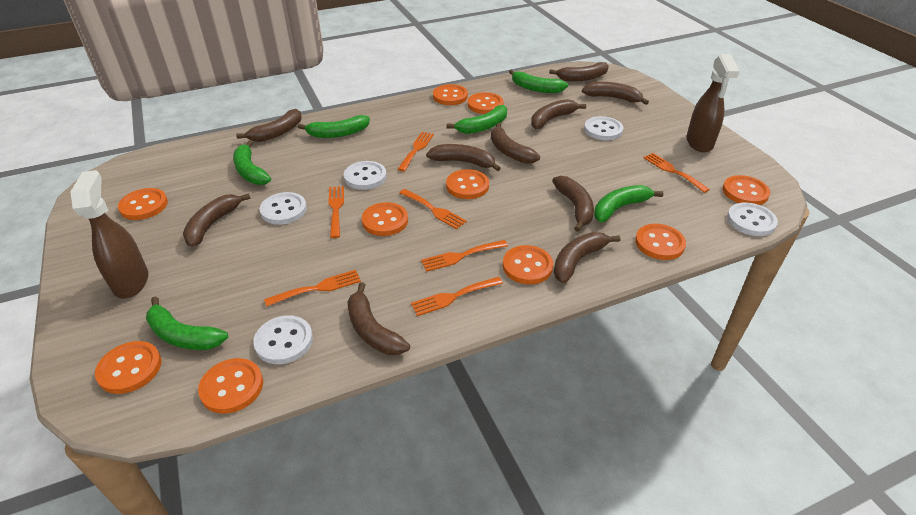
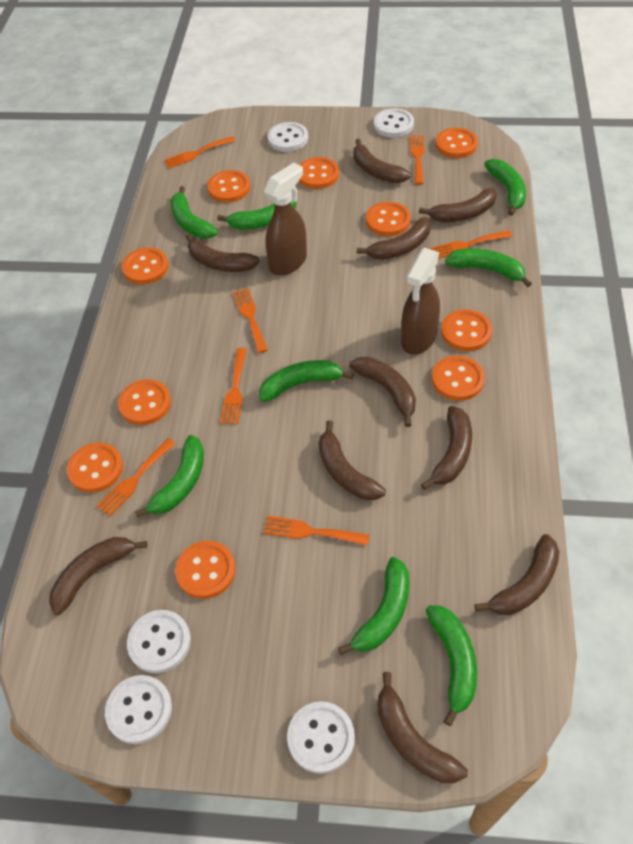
green banana: 6 -> 8

